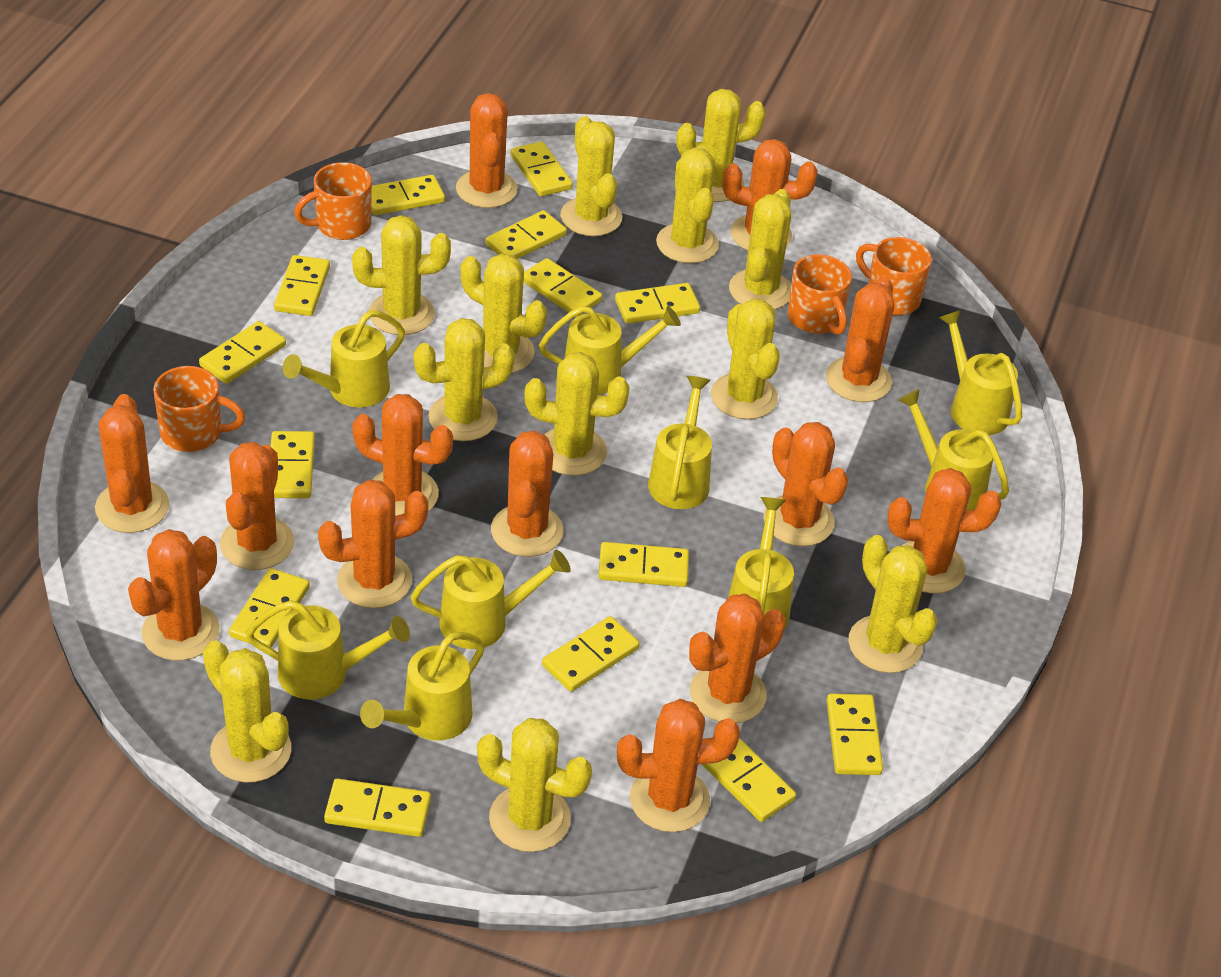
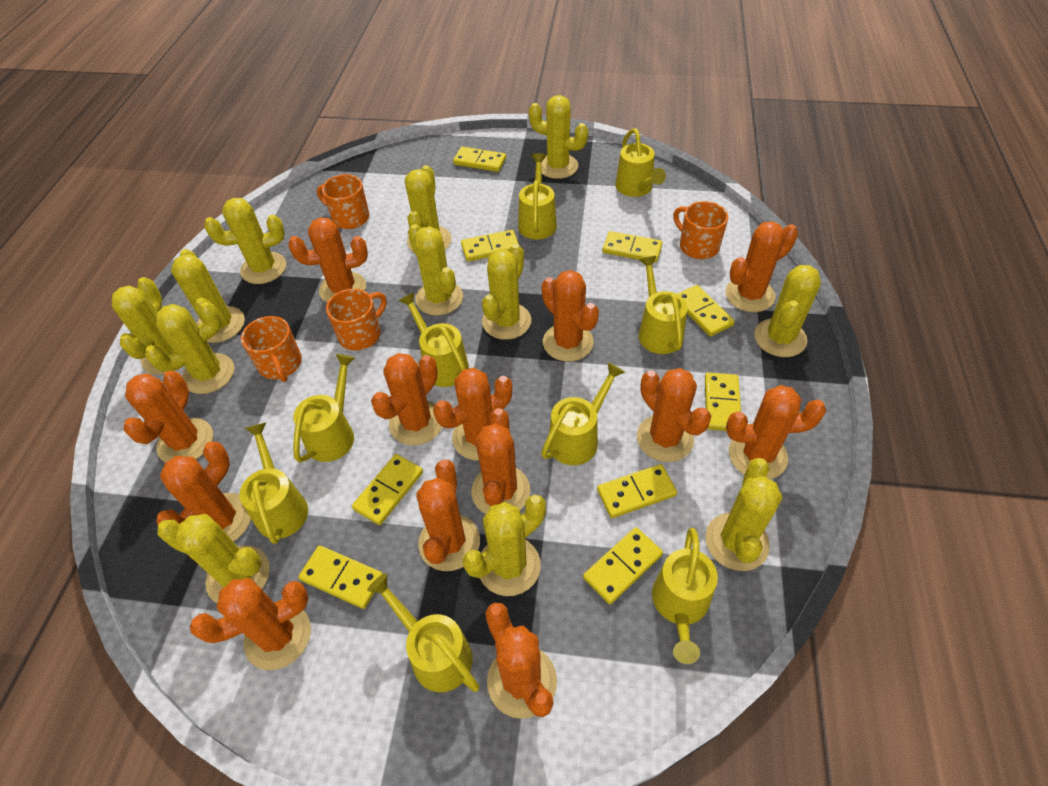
yellow domino: 14 -> 9

